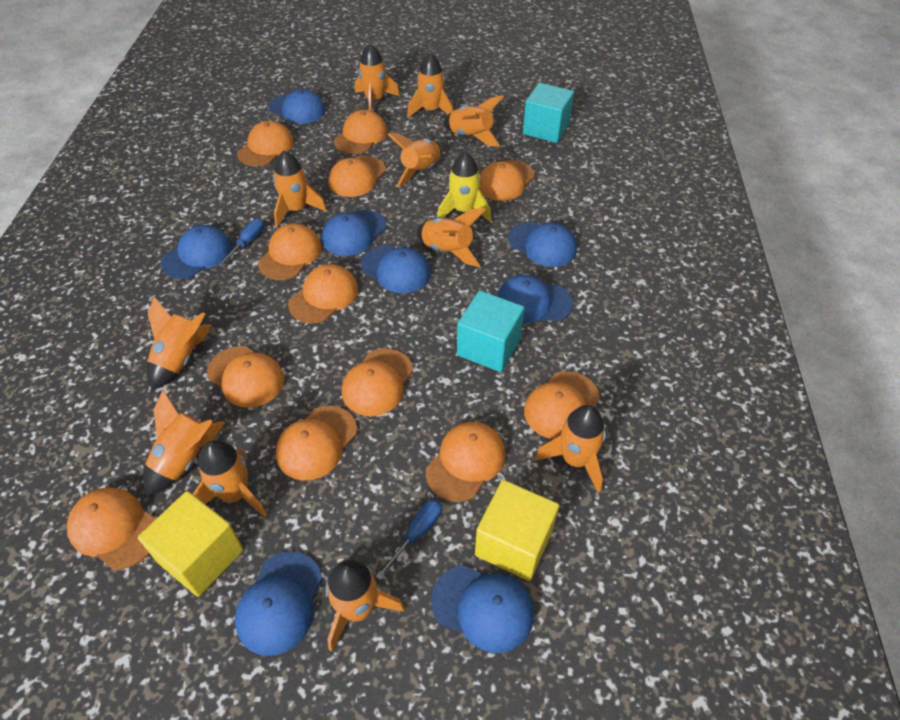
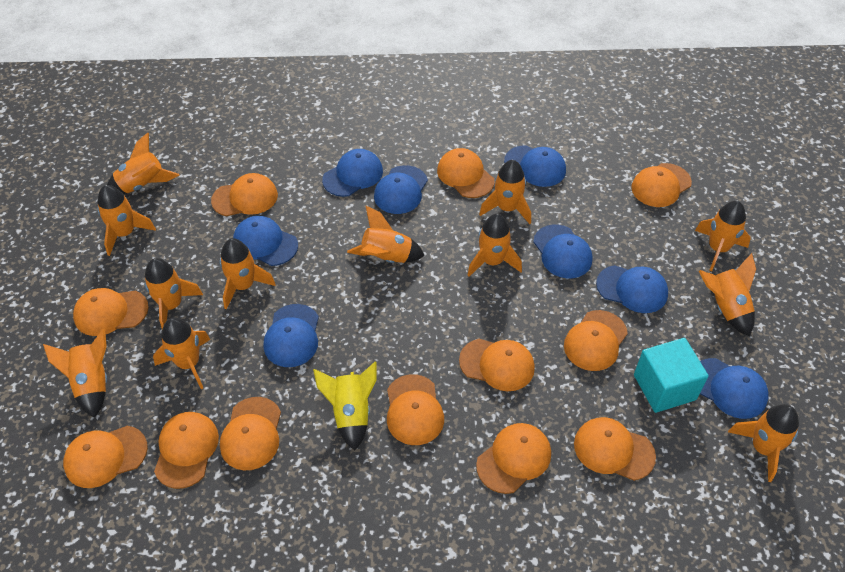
blue screwdriver: 2 -> 0
orange rocket: 11 -> 12
turquoise cube: 2 -> 1
yellow cube: 2 -> 0

